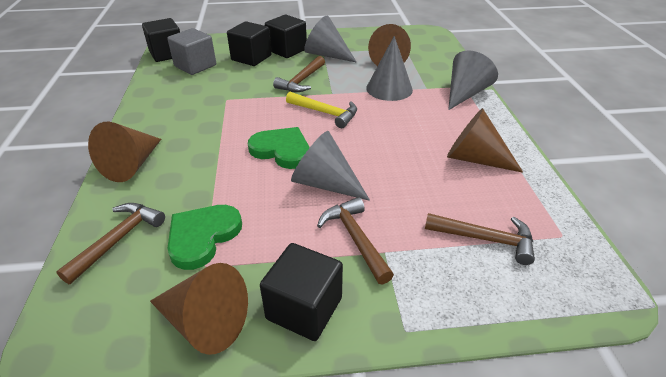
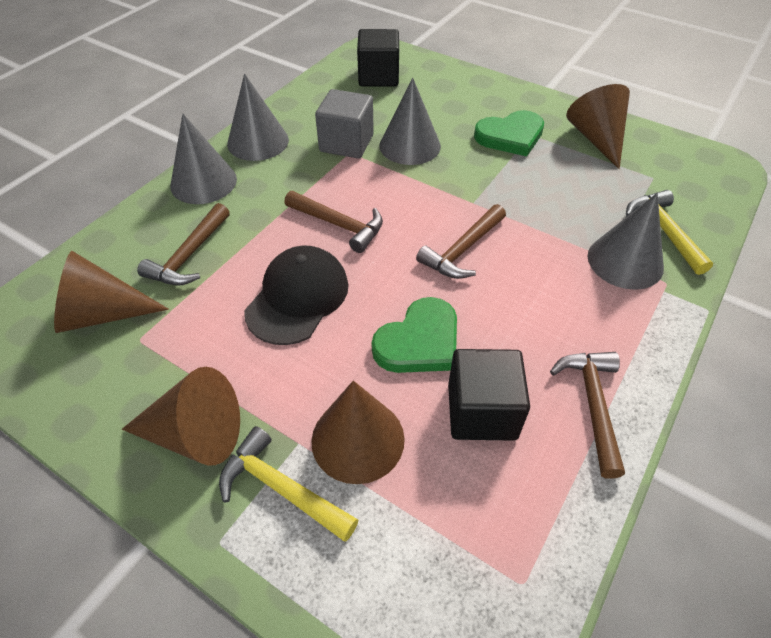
black cap: 0 -> 1
black cube: 4 -> 2
yellow hammer: 1 -> 2

